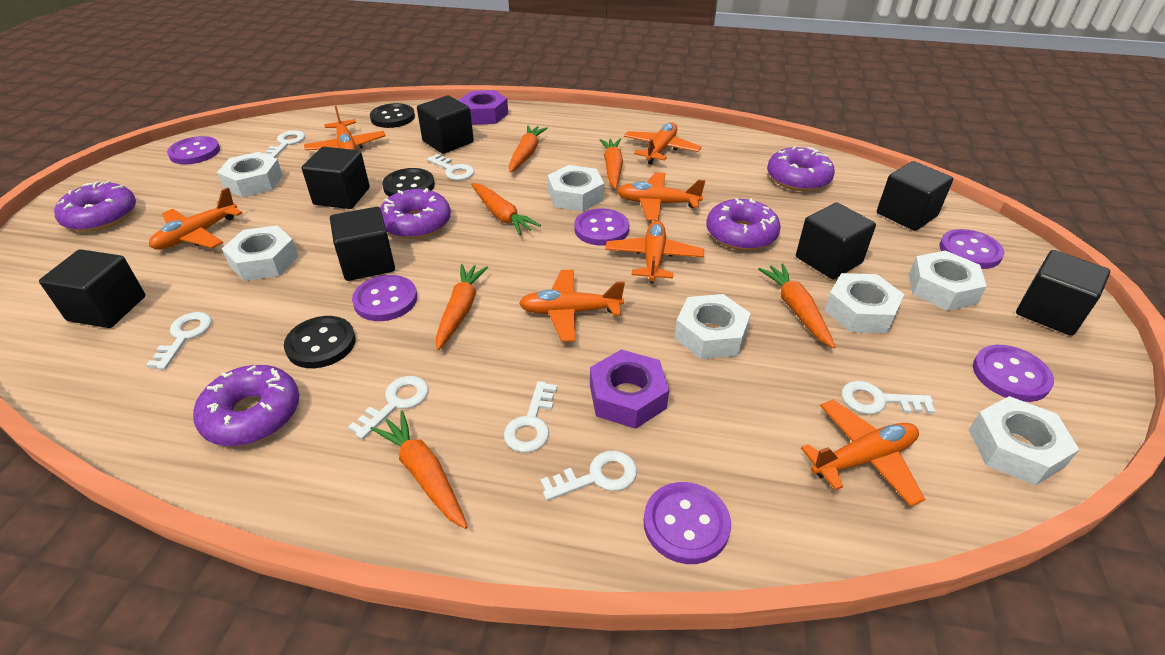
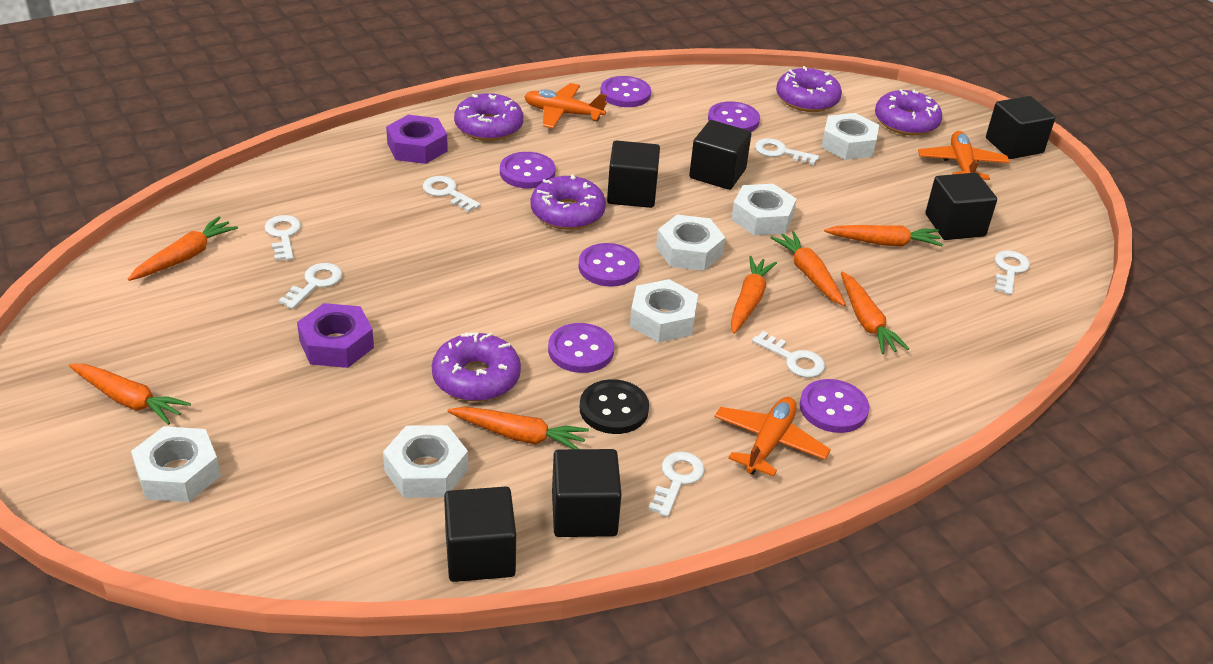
black button: 3 -> 1
black cube: 7 -> 6
orange carrot: 6 -> 7
orange plane: 7 -> 3
white nut: 7 -> 6

